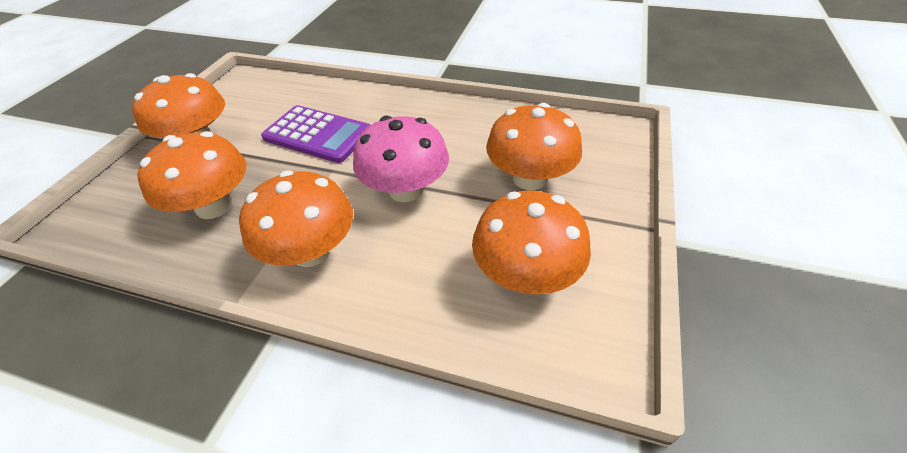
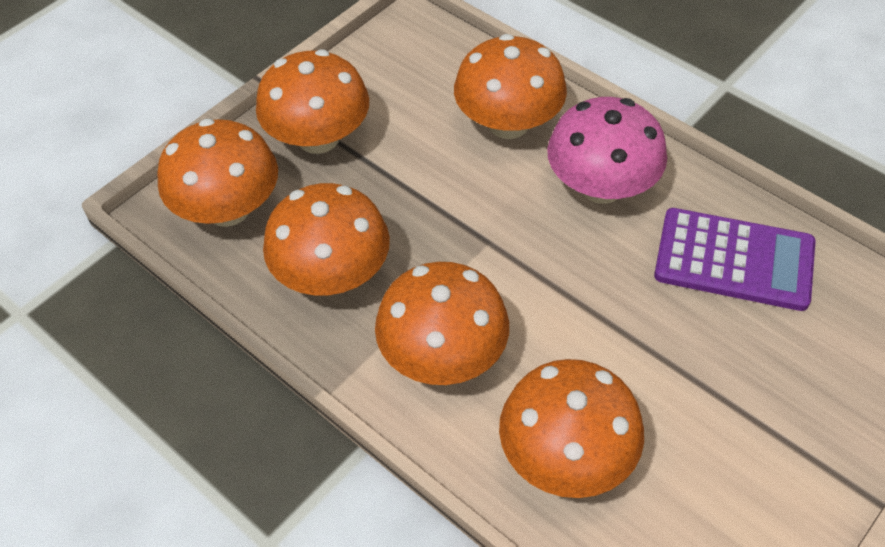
orange mushroom: 5 -> 6

